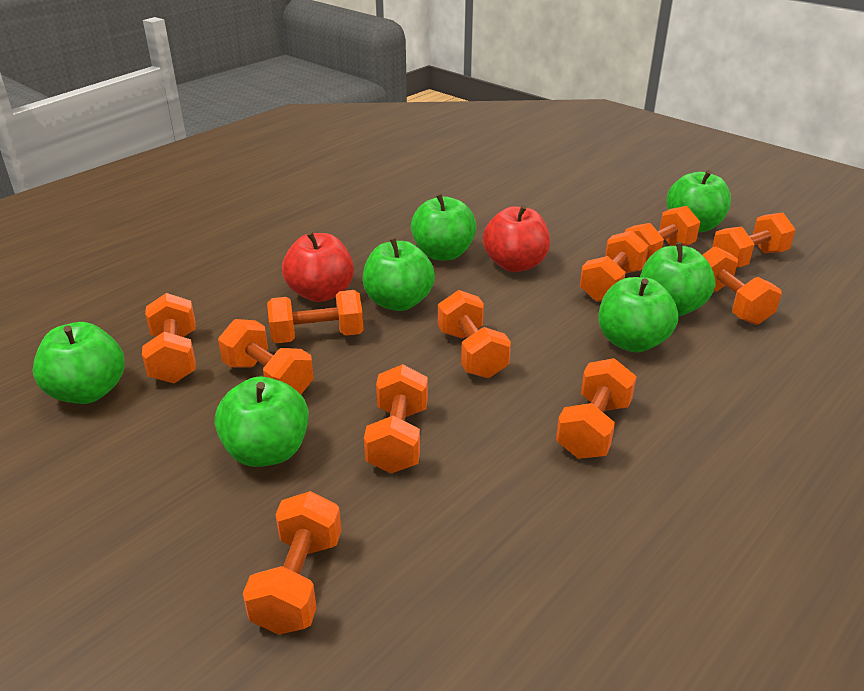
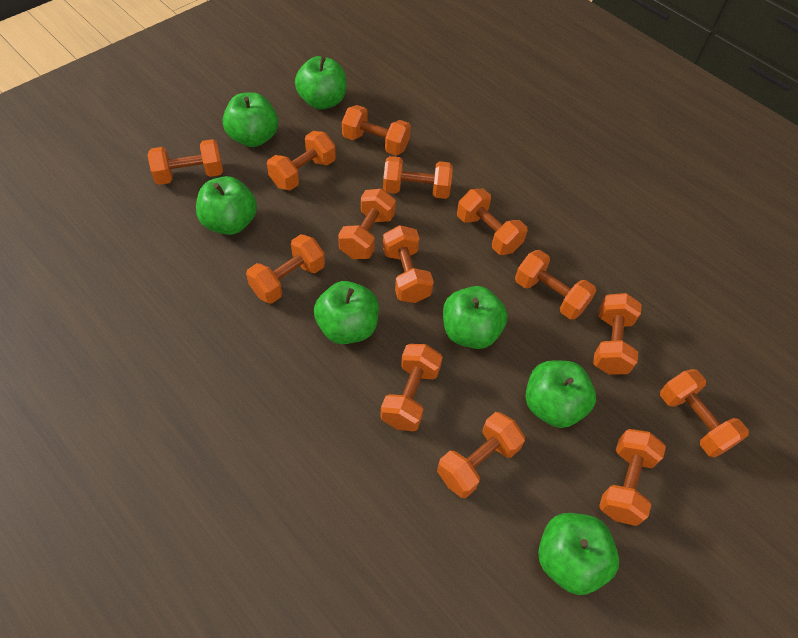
orange dumbbell: 11 -> 14
red apple: 2 -> 0

